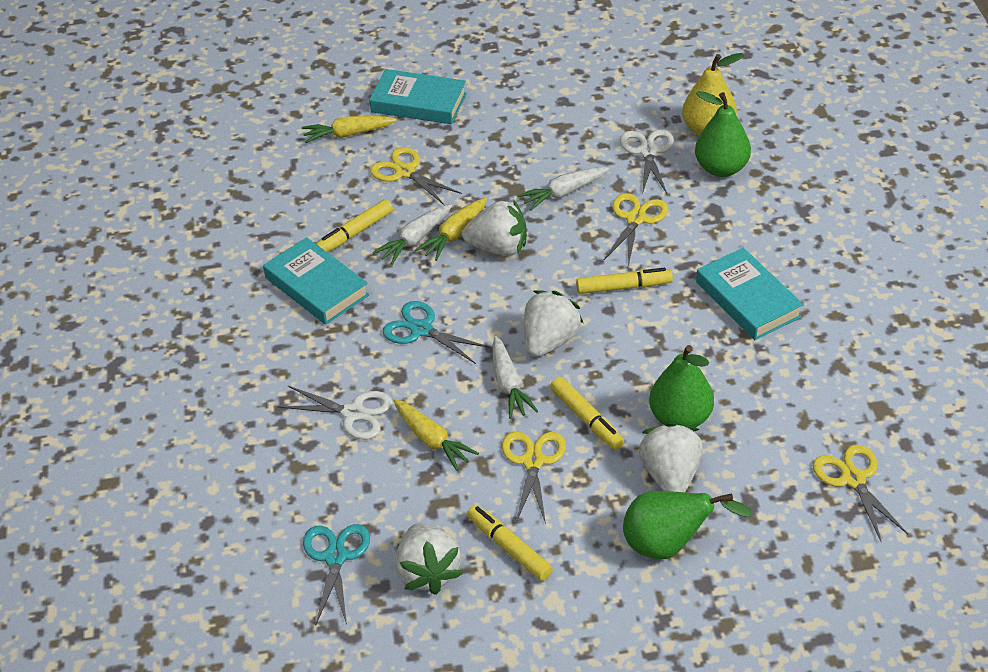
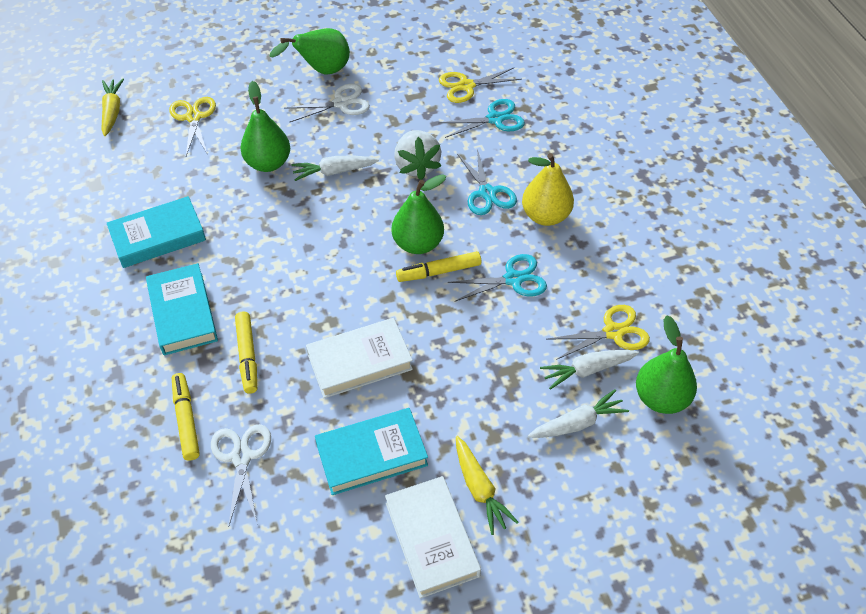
green pear: 3 -> 4
turquoise scissors: 2 -> 3
white book: 0 -> 2
white strawberry: 4 -> 1
yellow carrot: 3 -> 2
yellow marker: 4 -> 3
yellow scissors: 4 -> 3

